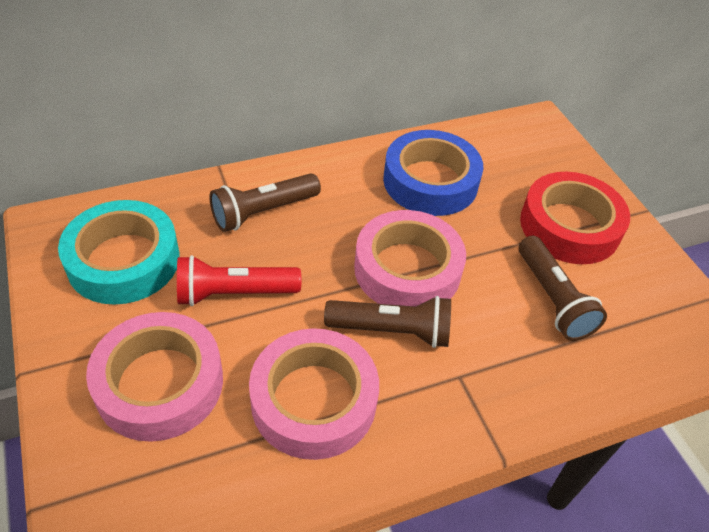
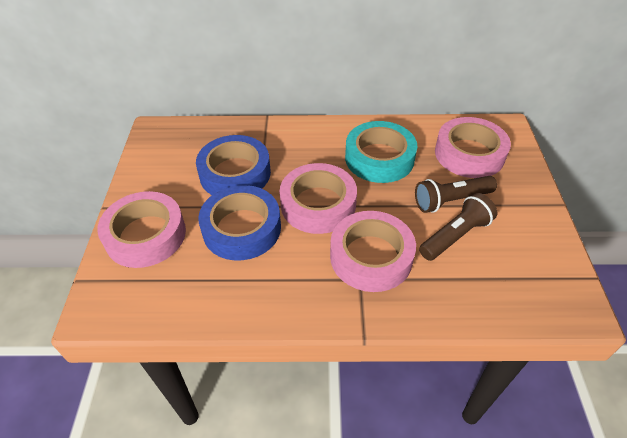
blue tape: 1 -> 2
brown flashlight: 3 -> 2
pink tape: 3 -> 4
red flashlight: 1 -> 0
red tape: 1 -> 0

